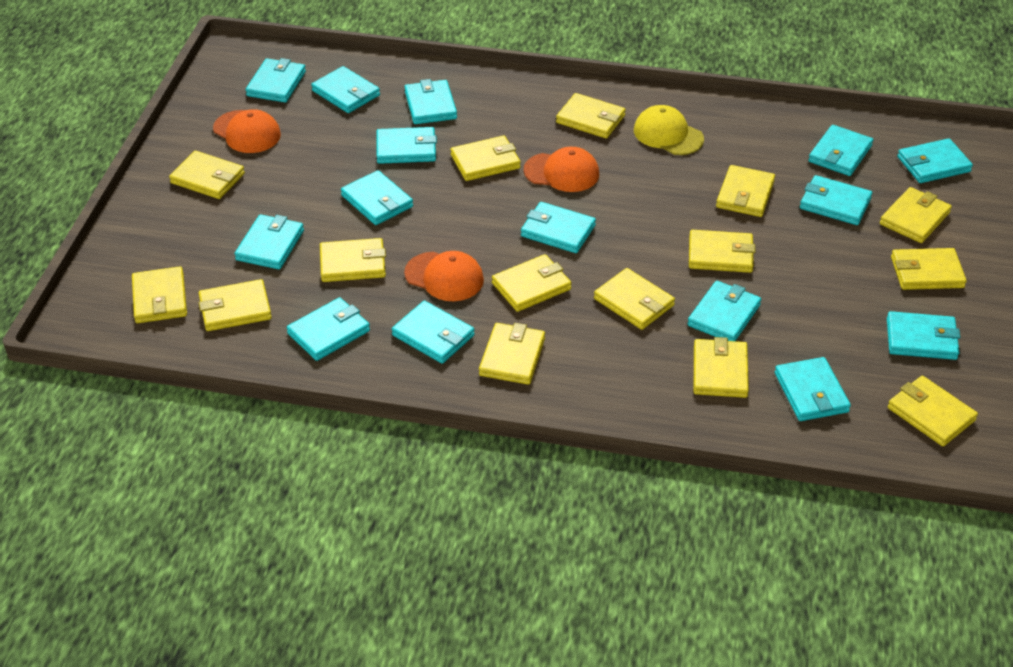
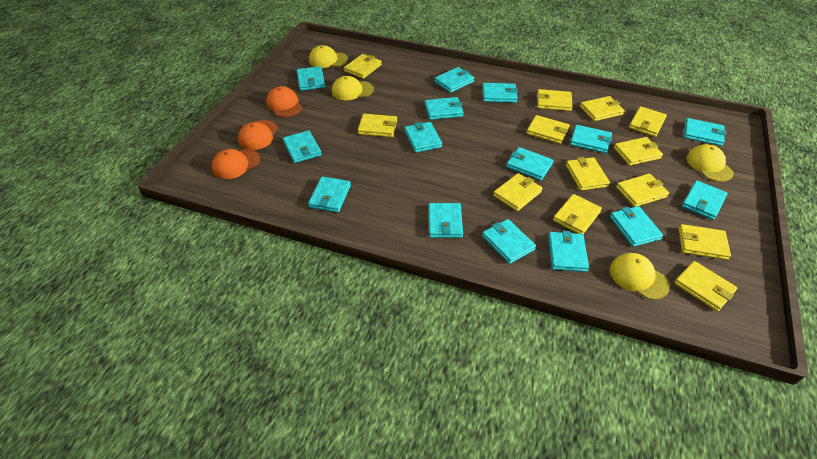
yellow cap: 1 -> 4
yellow wallet: 15 -> 13

